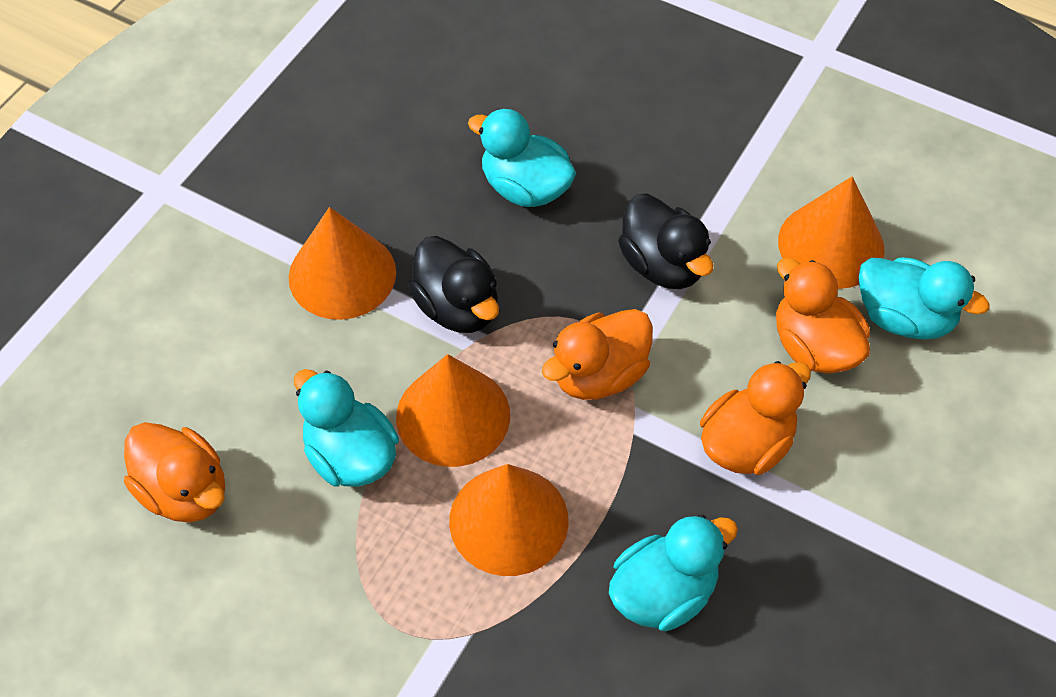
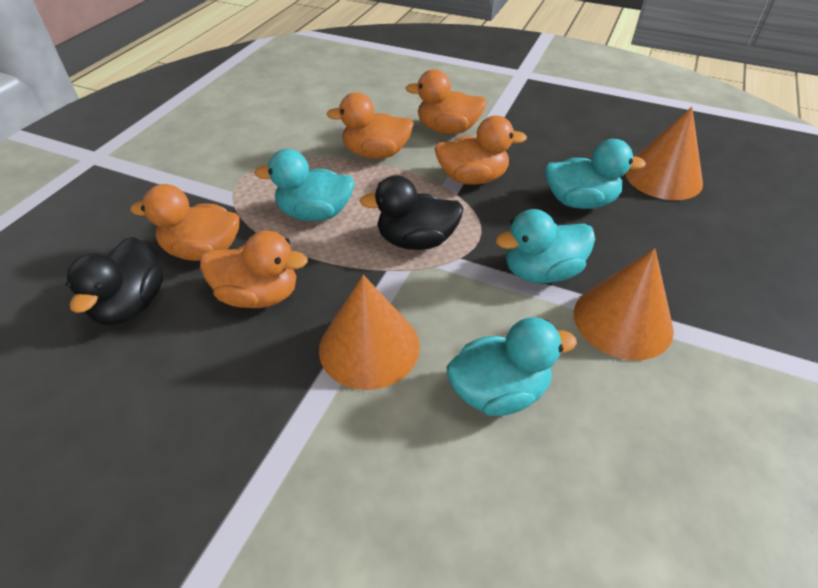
orange cone: 4 -> 3
orange duck: 4 -> 5

